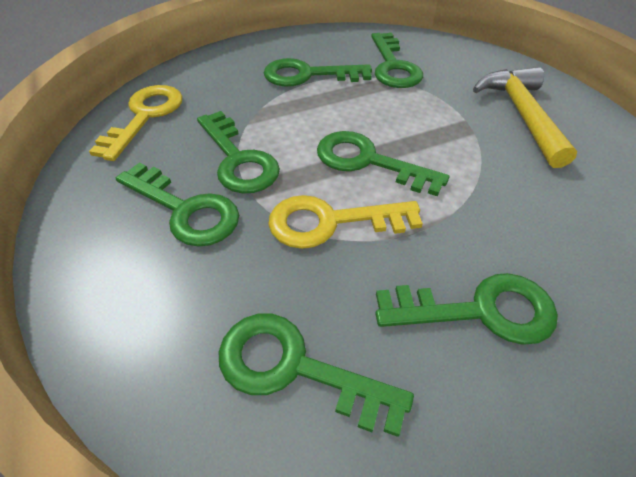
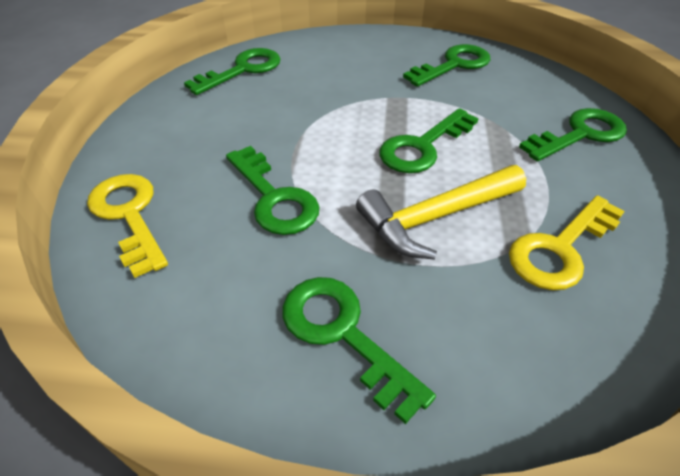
green key: 7 -> 6

